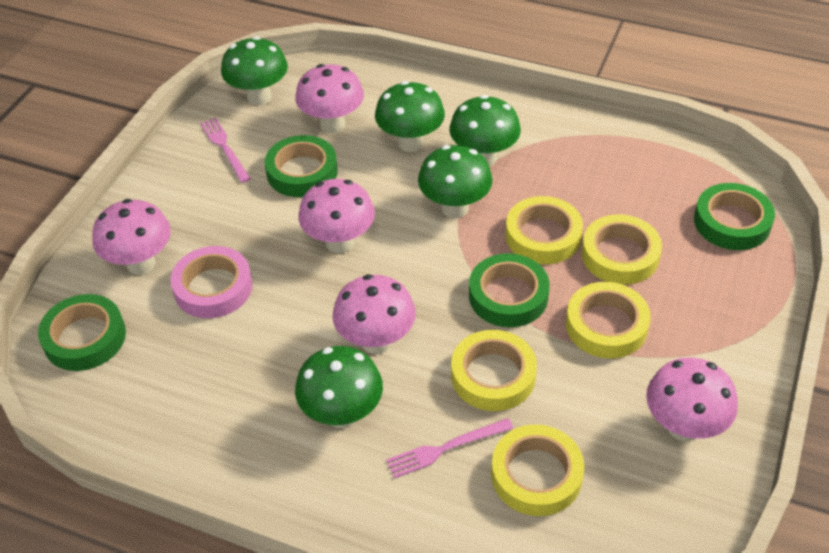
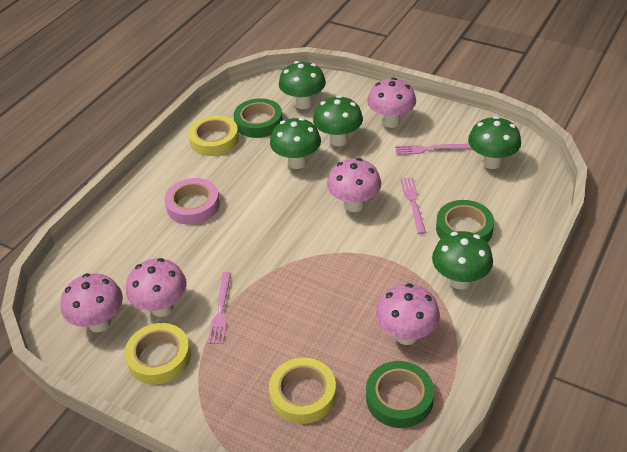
green tape: 4 -> 3
pink fork: 2 -> 3
yellow tape: 5 -> 3

